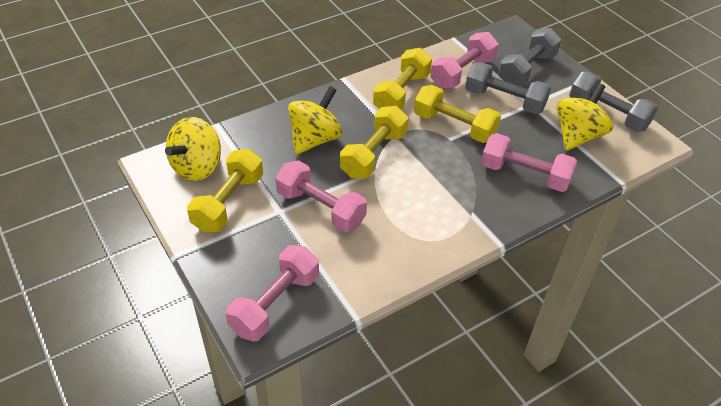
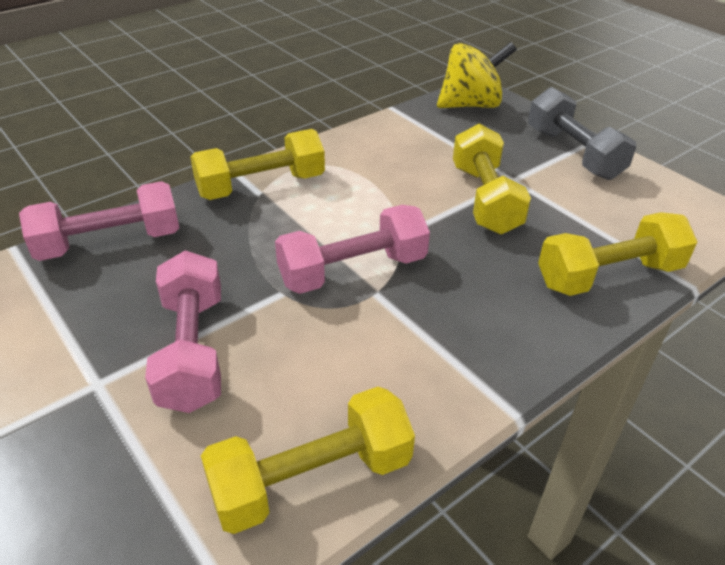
grey dumbbell: 3 -> 1
pink dumbbell: 4 -> 3
yellow spinning top: 3 -> 1

